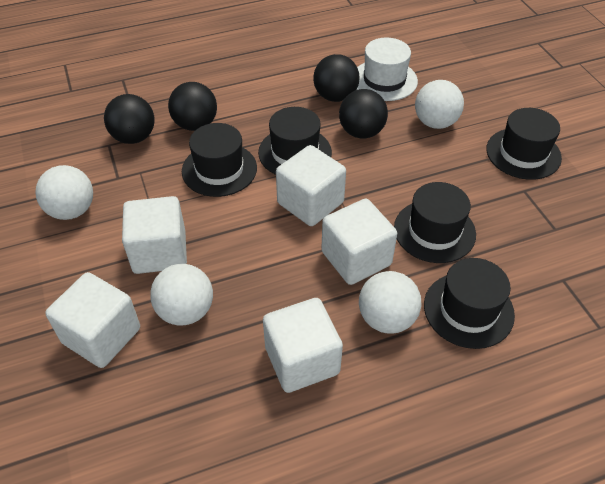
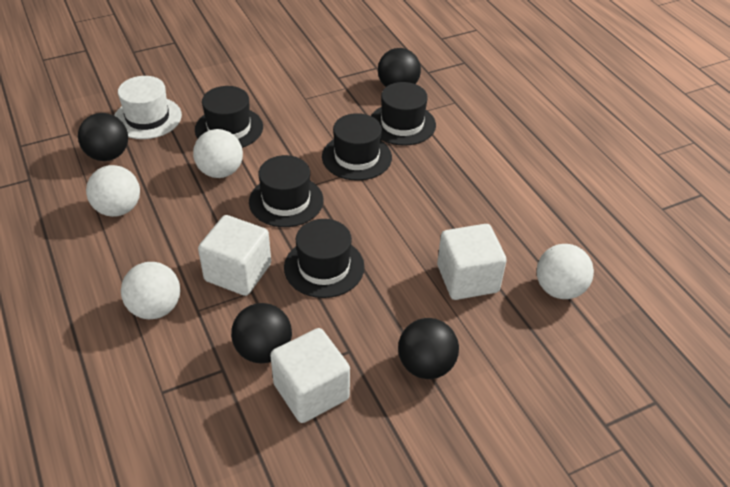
white cube: 5 -> 3

